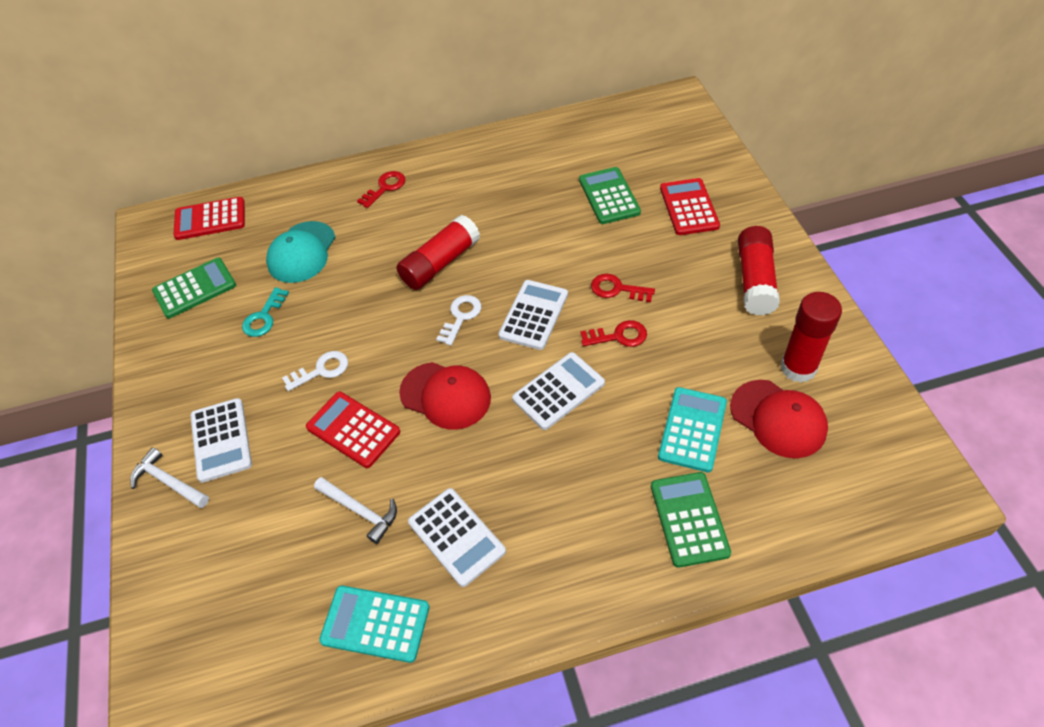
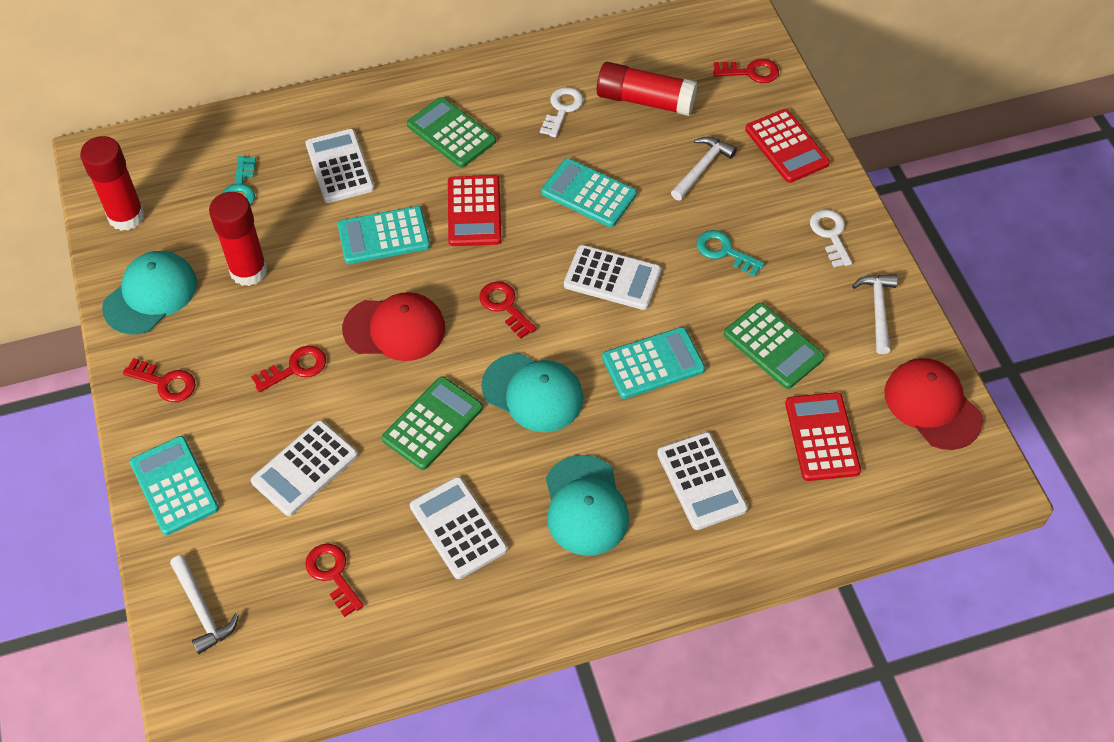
red key: 3 -> 5
turquoise calculator: 2 -> 4
turquoise cap: 1 -> 3
turquoise key: 1 -> 2
white calculator: 4 -> 5
white hammer: 2 -> 3

